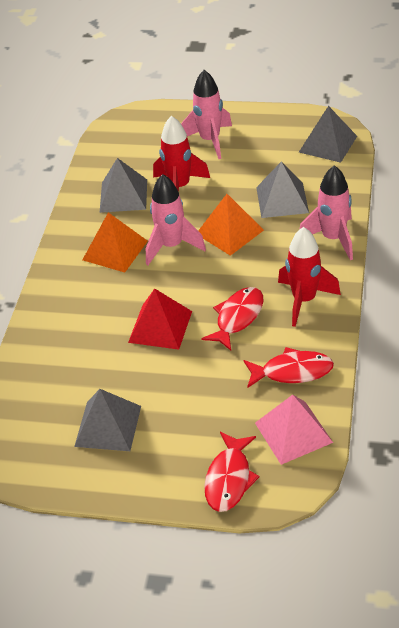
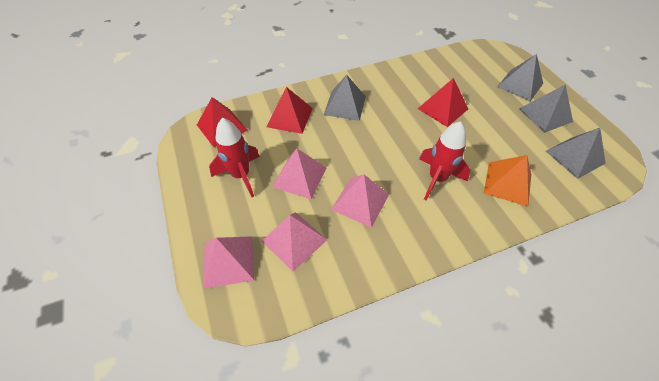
orange pyramid: 2 -> 1
pink pyramid: 1 -> 4
pink rocket: 3 -> 0
red fish: 3 -> 0
red pyramid: 1 -> 3

